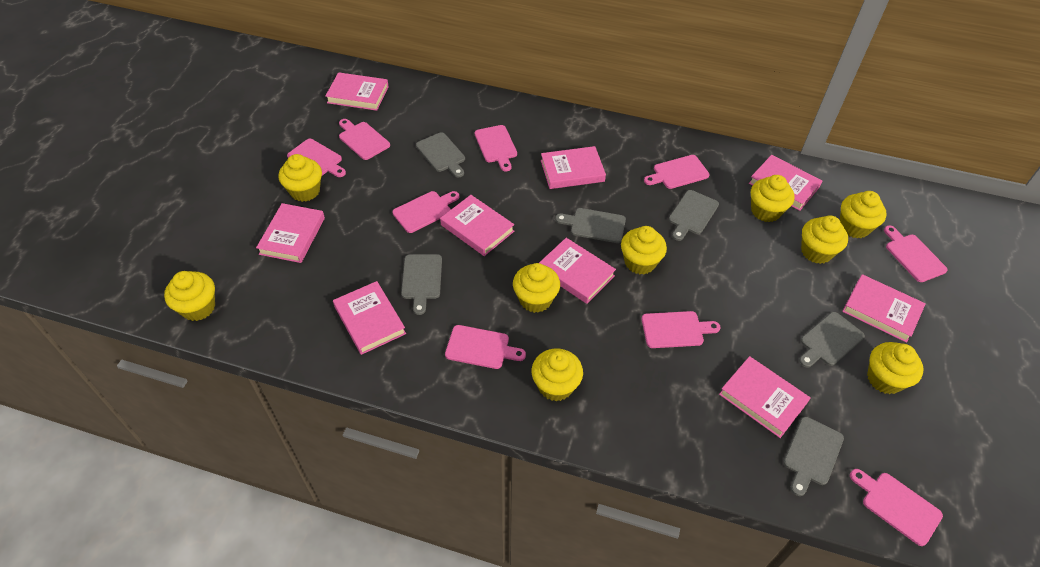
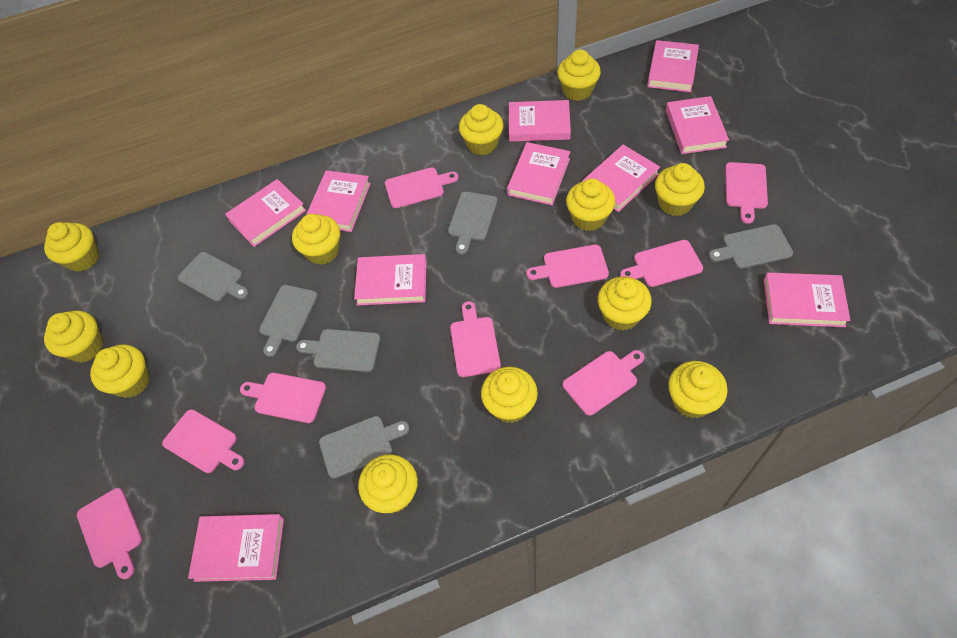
pink book: 9 -> 10
yellow cupcake: 9 -> 12

